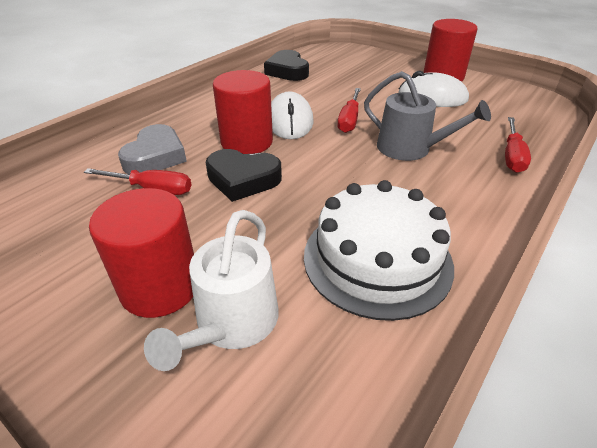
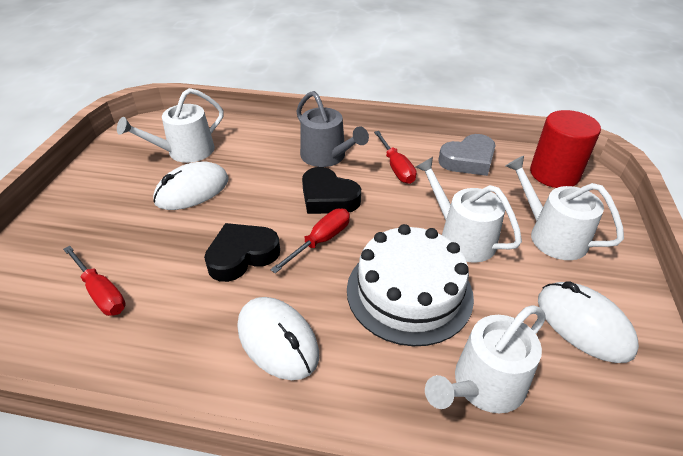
red cylinder: 3 -> 1
white mouse: 2 -> 3
white watering can: 1 -> 4

